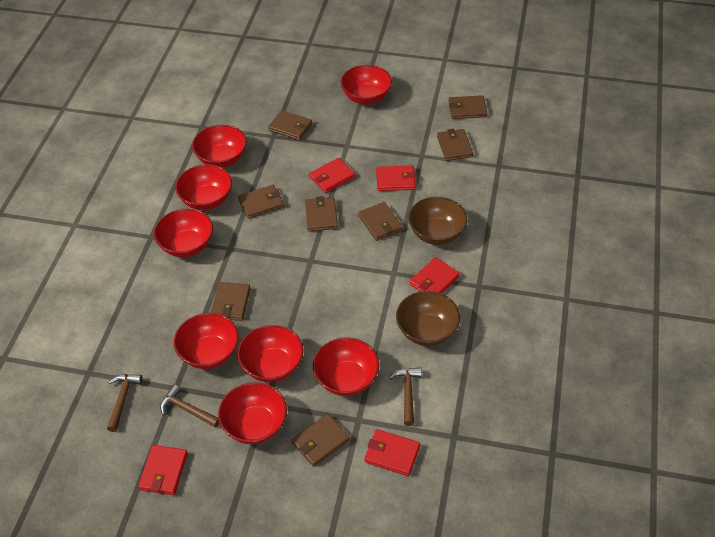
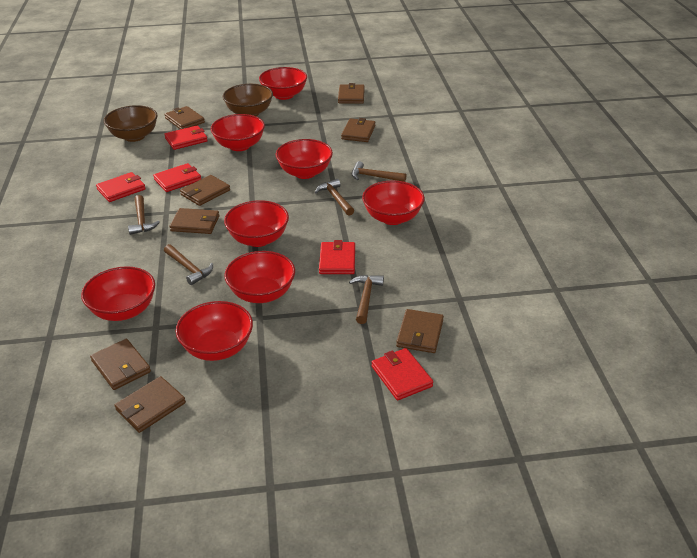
brown hammer: 3 -> 5

